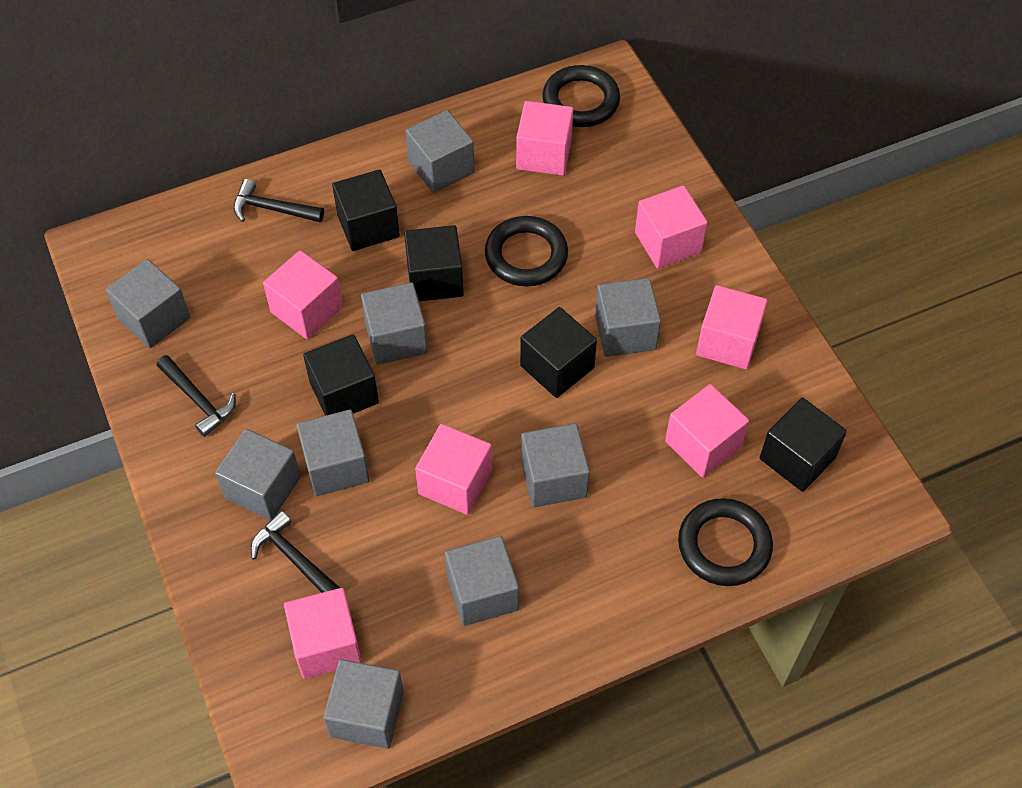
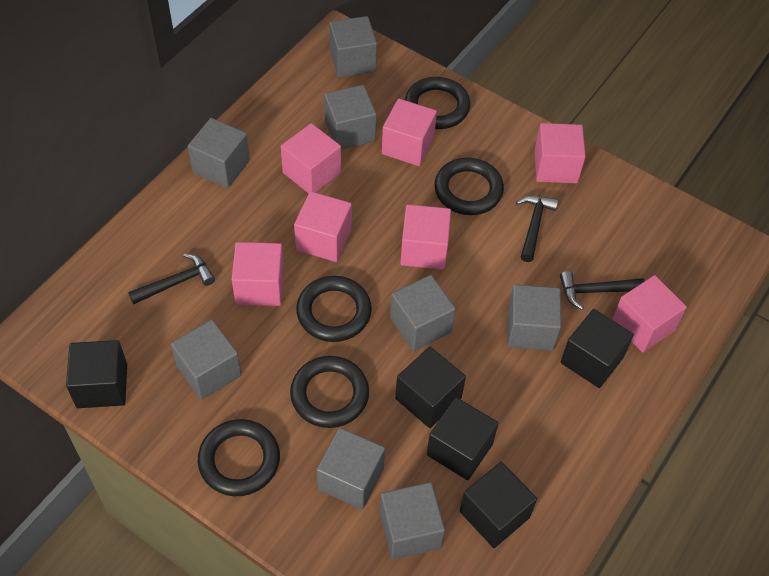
black ring: 3 -> 5
grey cube: 9 -> 8

